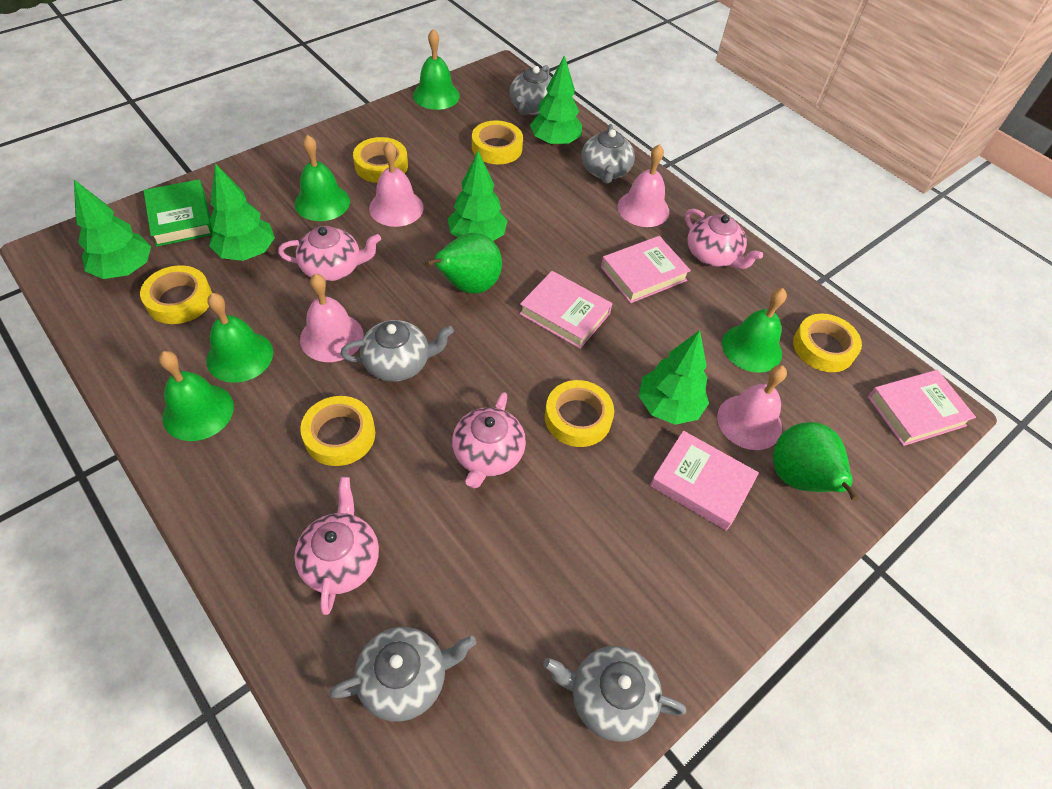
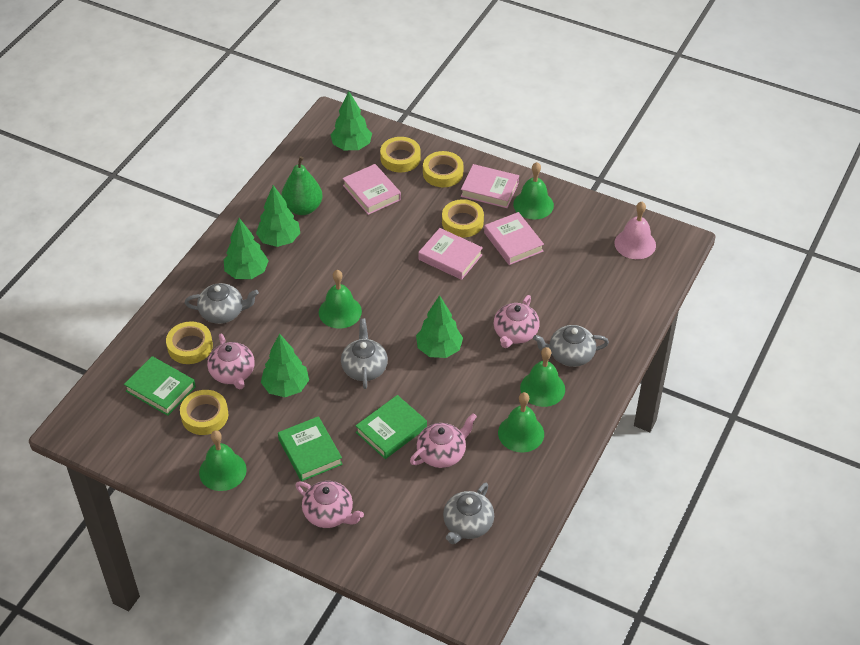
green book: 1 -> 3
green pear: 2 -> 1
grey teapot: 5 -> 4
pink bell: 4 -> 1
yellow tape: 6 -> 5

